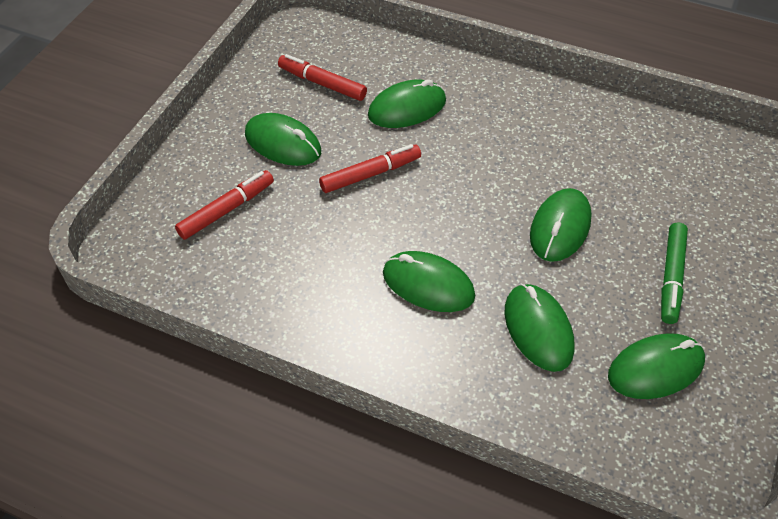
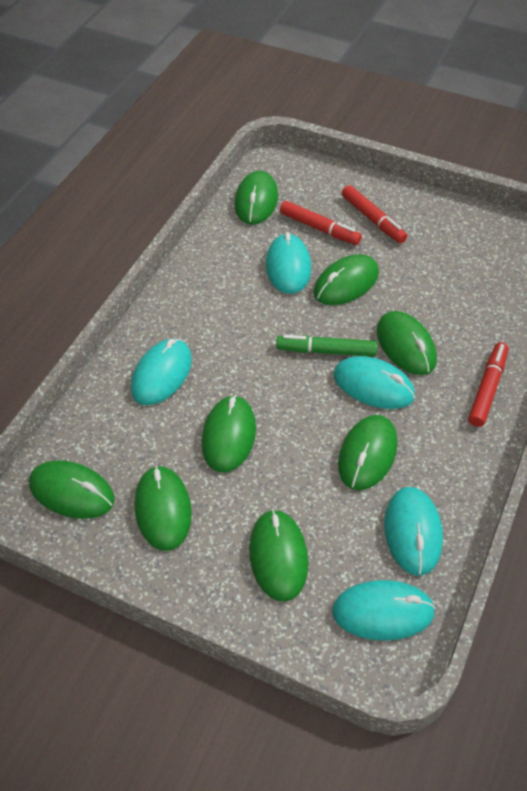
green mouse: 6 -> 8
turquoise mouse: 0 -> 5

